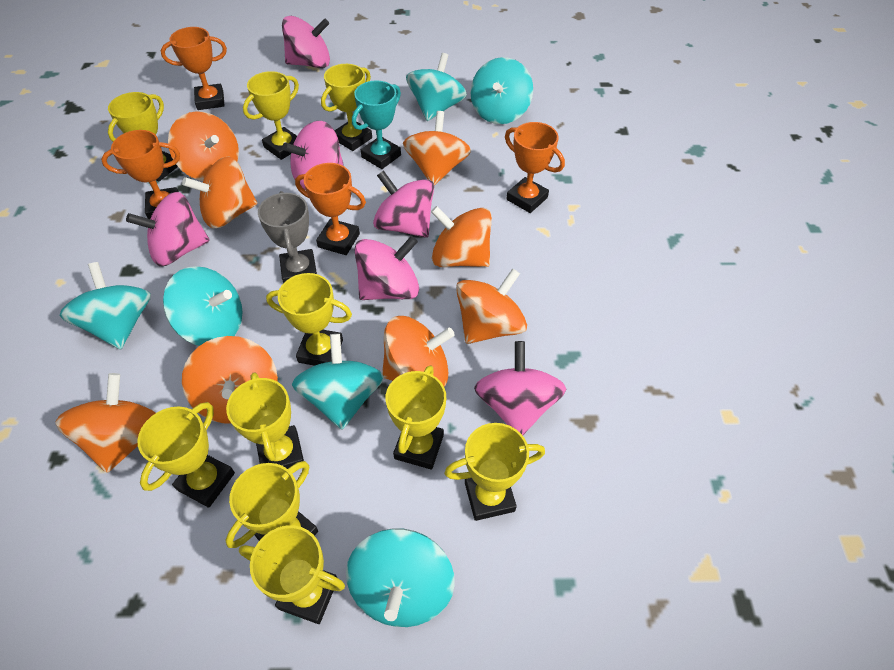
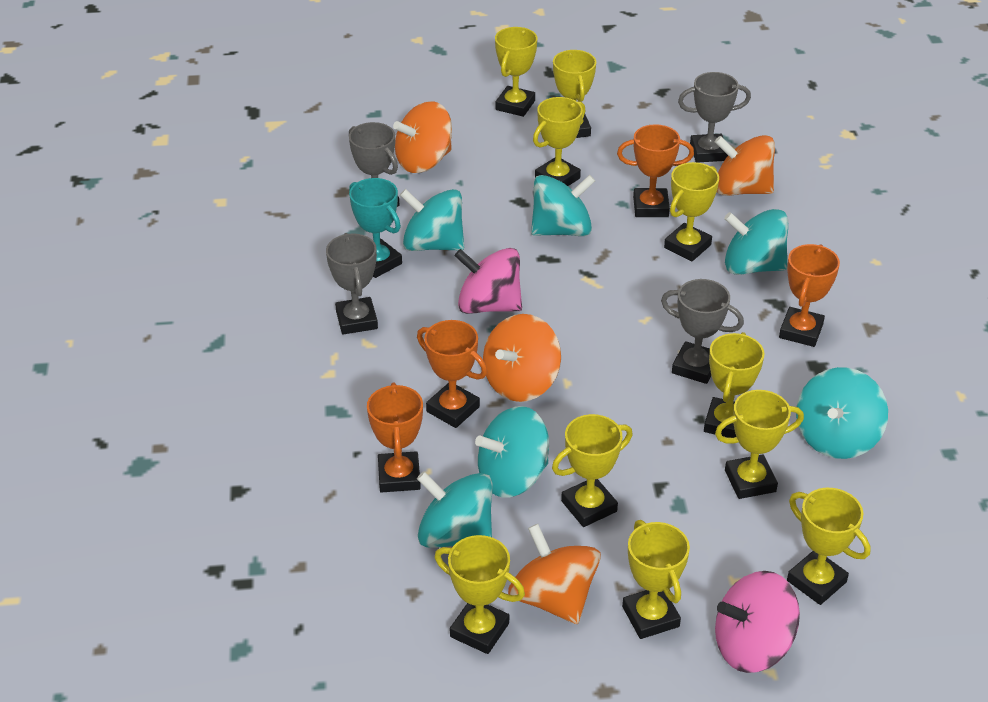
grey trophy: 1 -> 4
orange spinning top: 8 -> 4
pink spinning top: 6 -> 2

